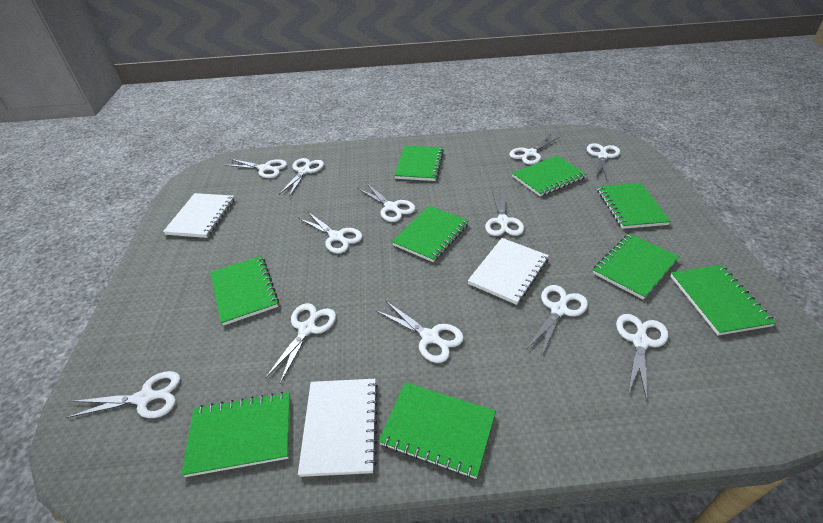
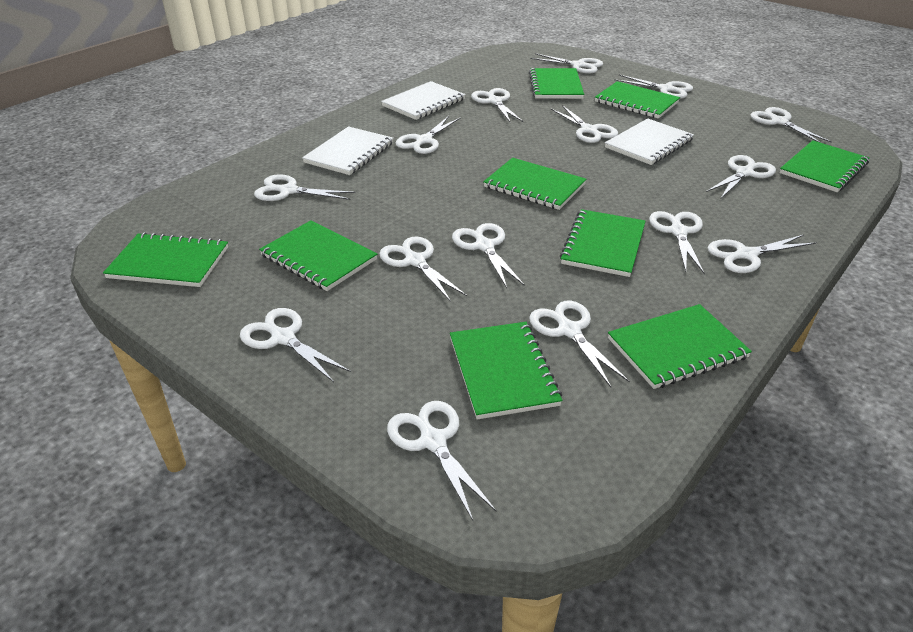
white scissors: 12 -> 15

